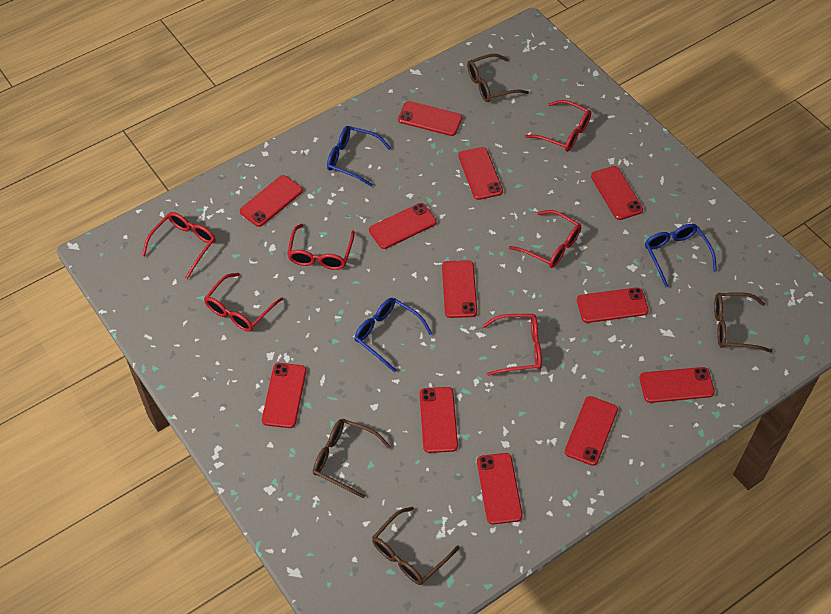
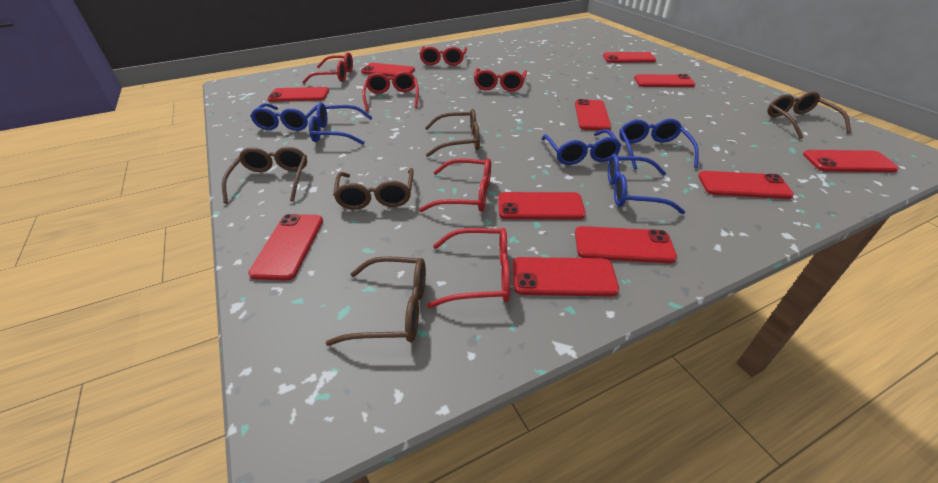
blue glasses: 3 -> 5
brown glasses: 4 -> 5
red phone: 12 -> 11

